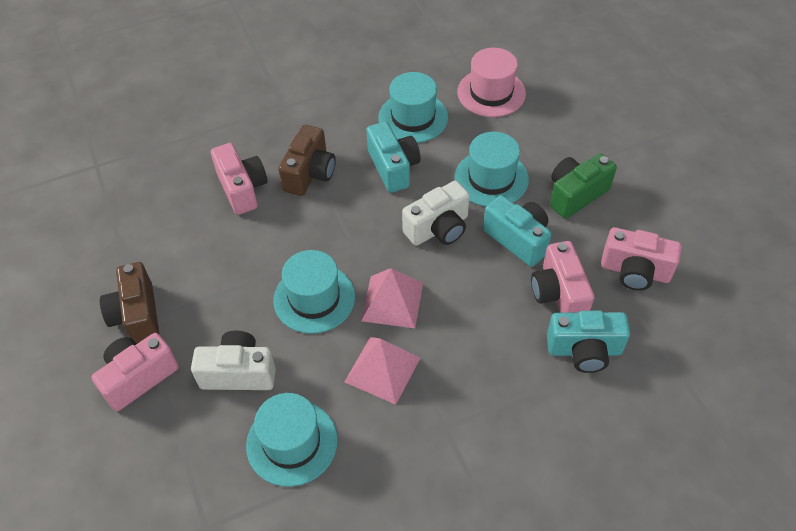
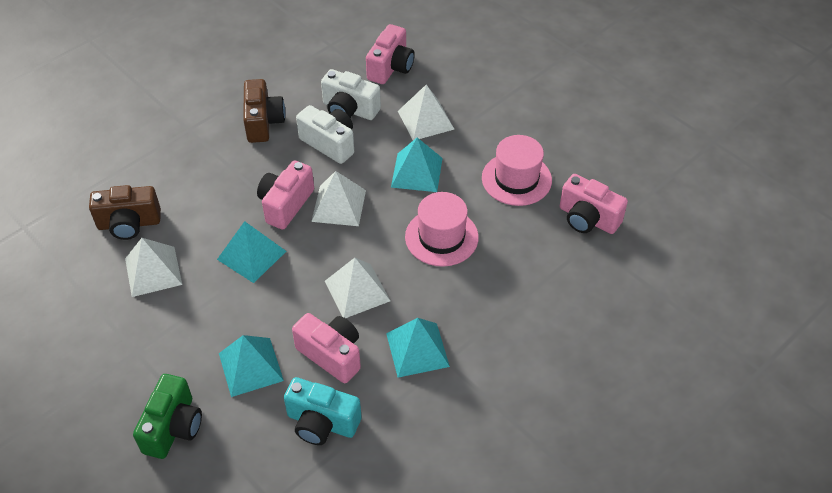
pink hat: 1 -> 2
pink pyramid: 2 -> 0
turquoise camera: 3 -> 1
turquoise hat: 4 -> 0
turquoise pyramid: 0 -> 4
white pyramid: 0 -> 4

